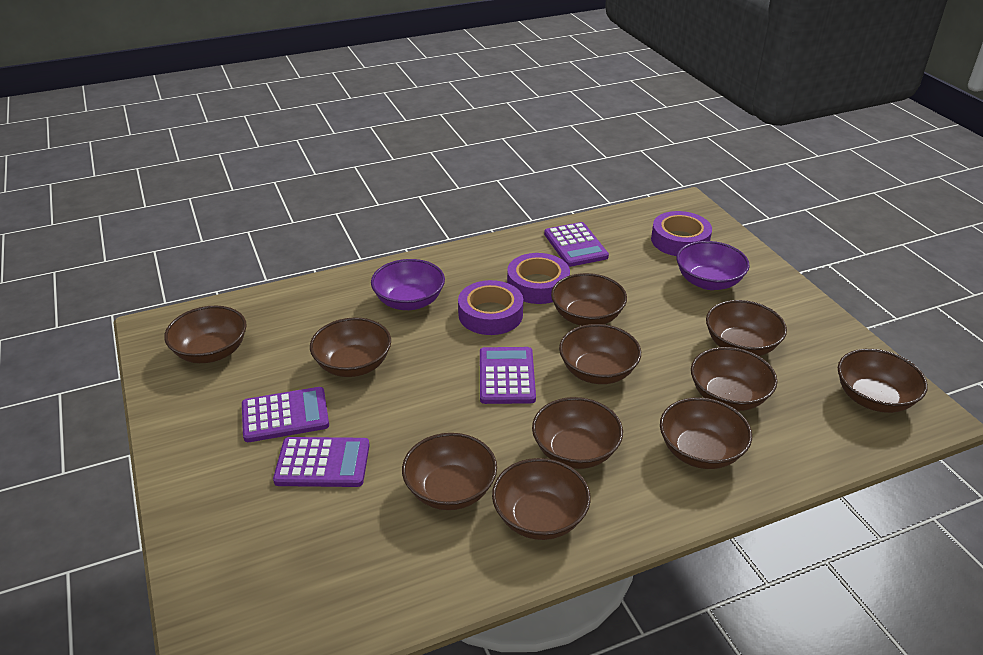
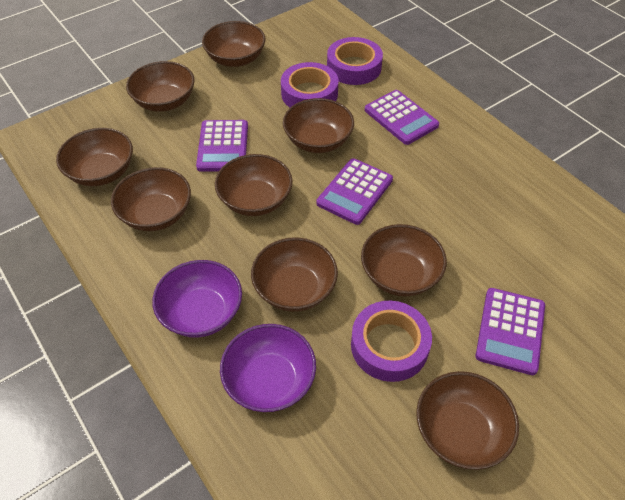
brown bowl: 11 -> 9

